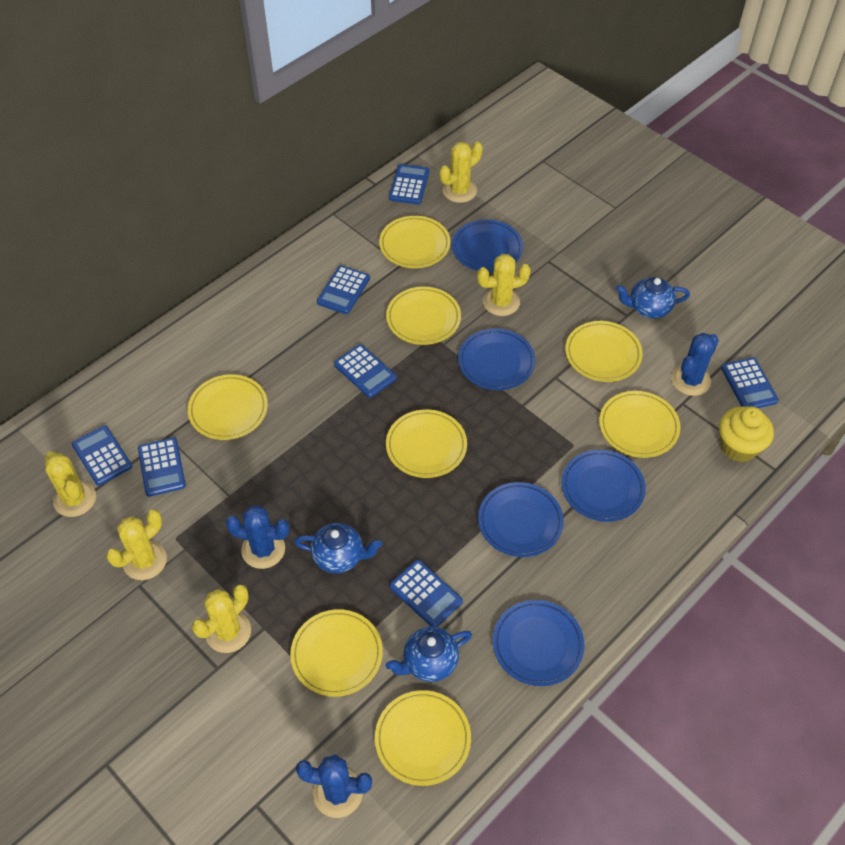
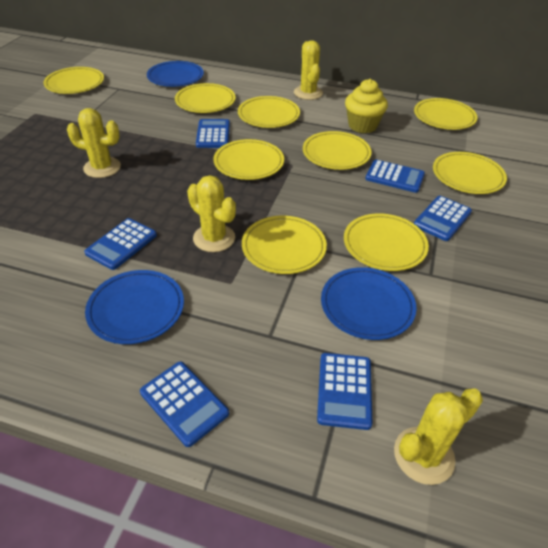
blue cactus: 3 -> 0
blue calculator: 7 -> 6
blue plate: 5 -> 3
blue teapot: 3 -> 0
yellow cactus: 5 -> 4
yellow plate: 8 -> 9

